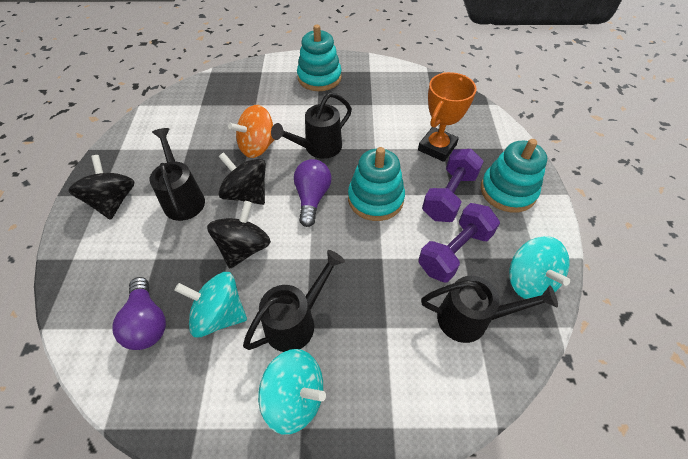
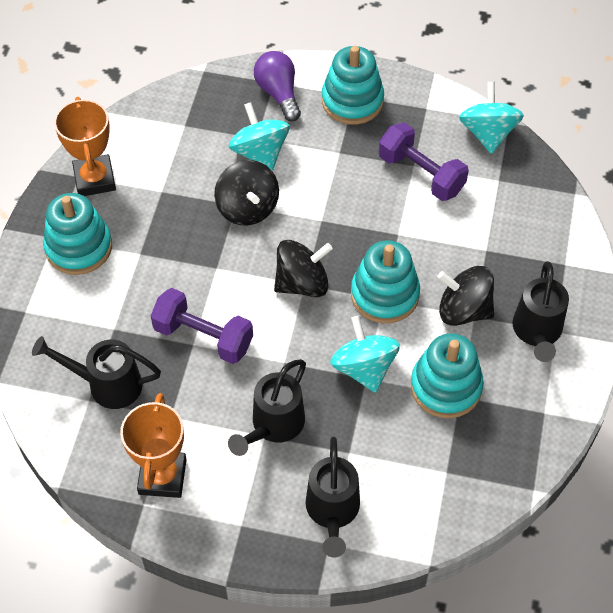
orange spinning top: 1 -> 0
orange trophy: 1 -> 2
purple light bulb: 2 -> 1
turquoise stacking toy: 3 -> 4

